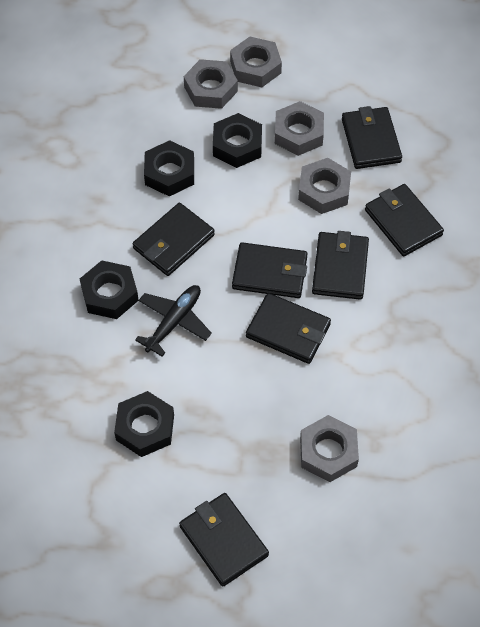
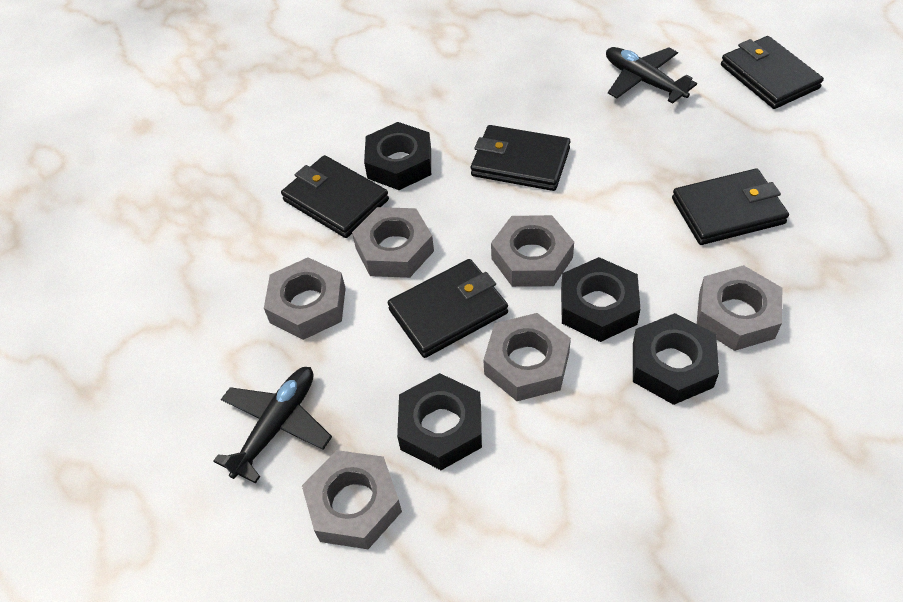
black plane: 1 -> 2
black wallet: 7 -> 5
grey nut: 5 -> 6

